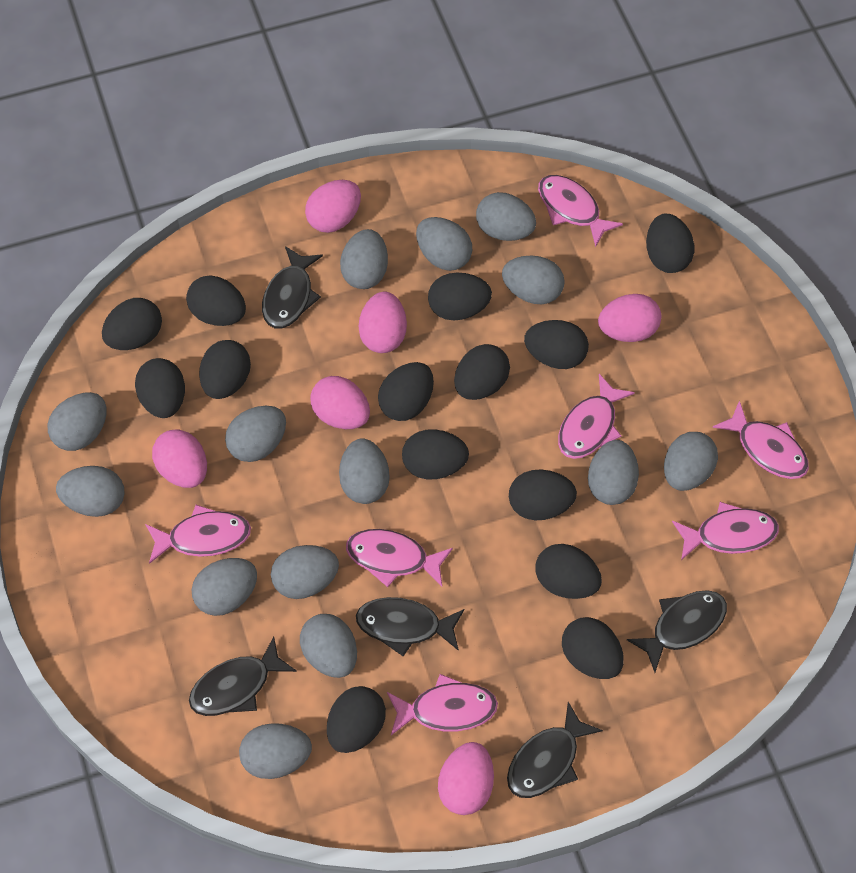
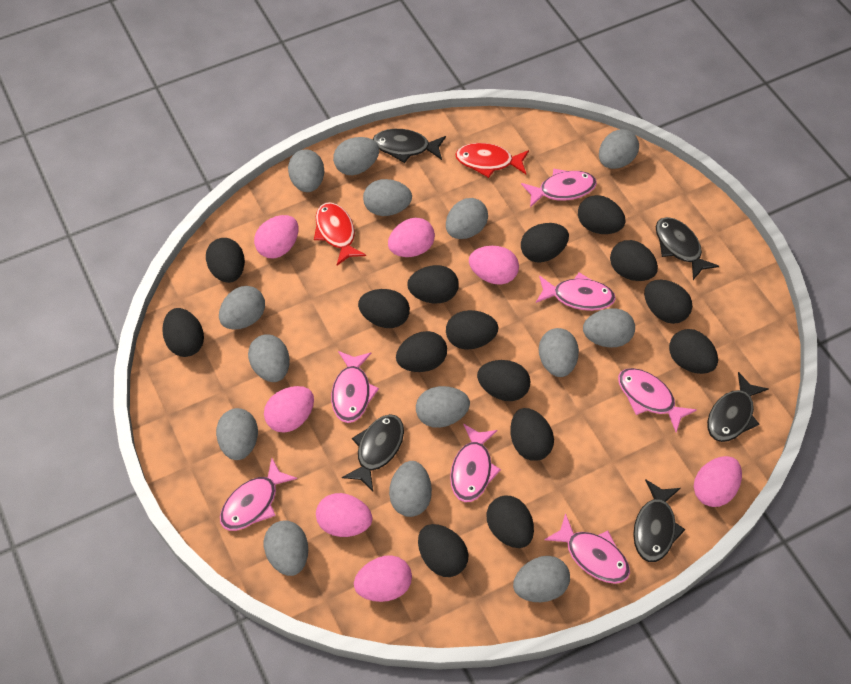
black egg: 14 -> 15
pink egg: 6 -> 7
red fish: 0 -> 2

